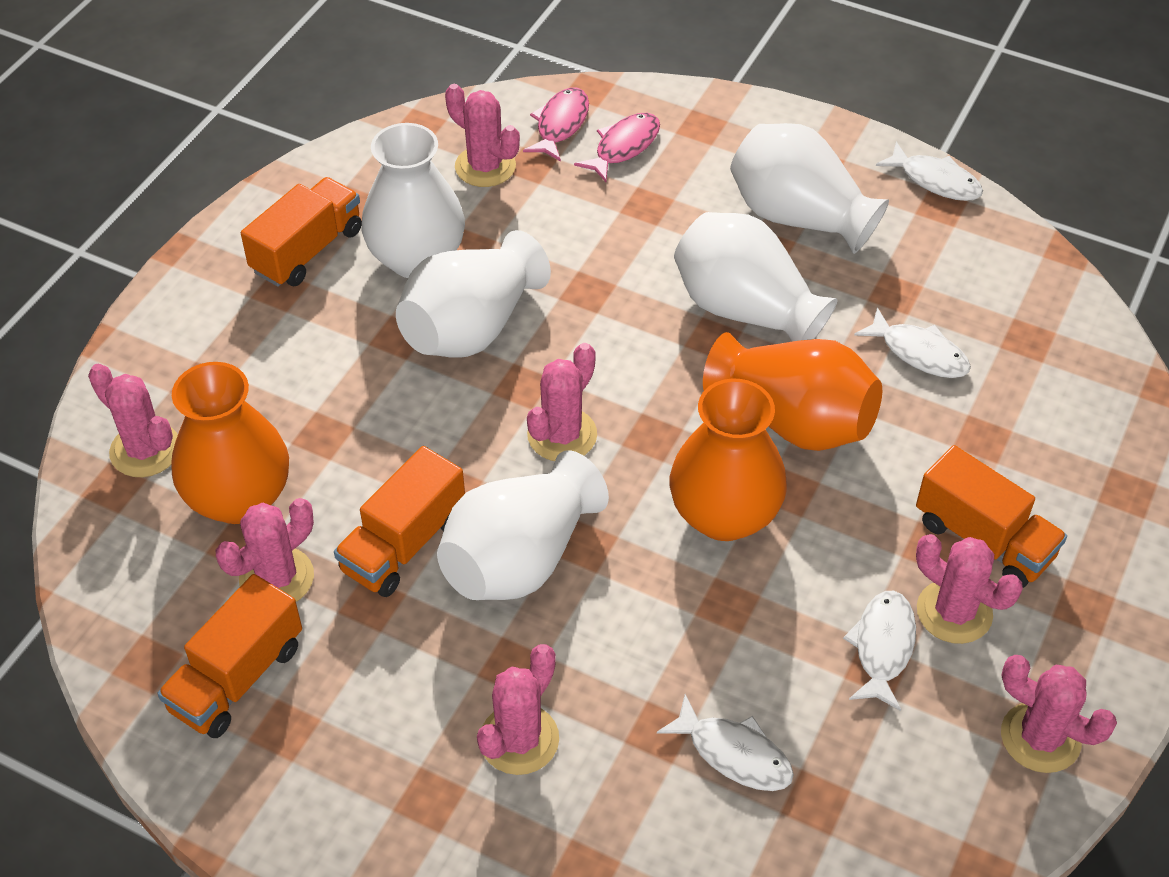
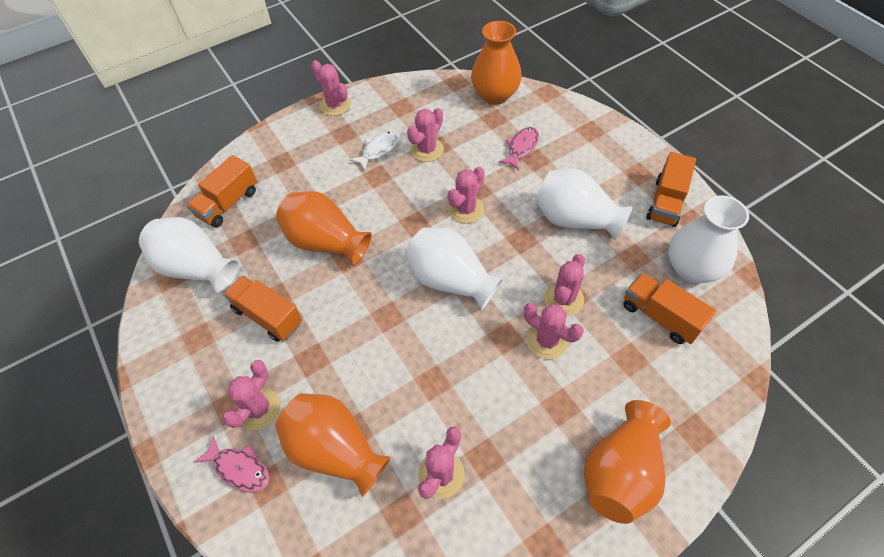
orange vase: 3 -> 4
white fish: 4 -> 1
white vase: 5 -> 4

